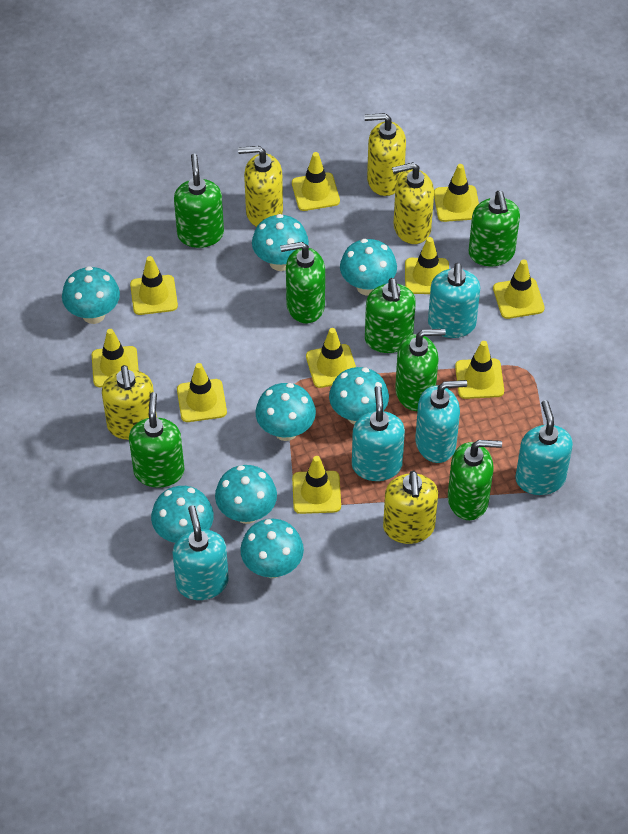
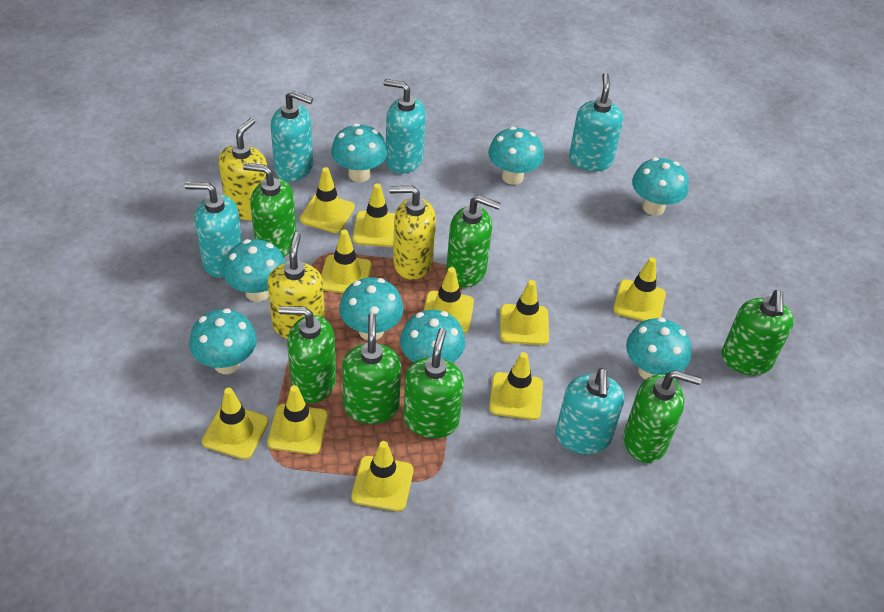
yellow soap dispenser: 5 -> 3

